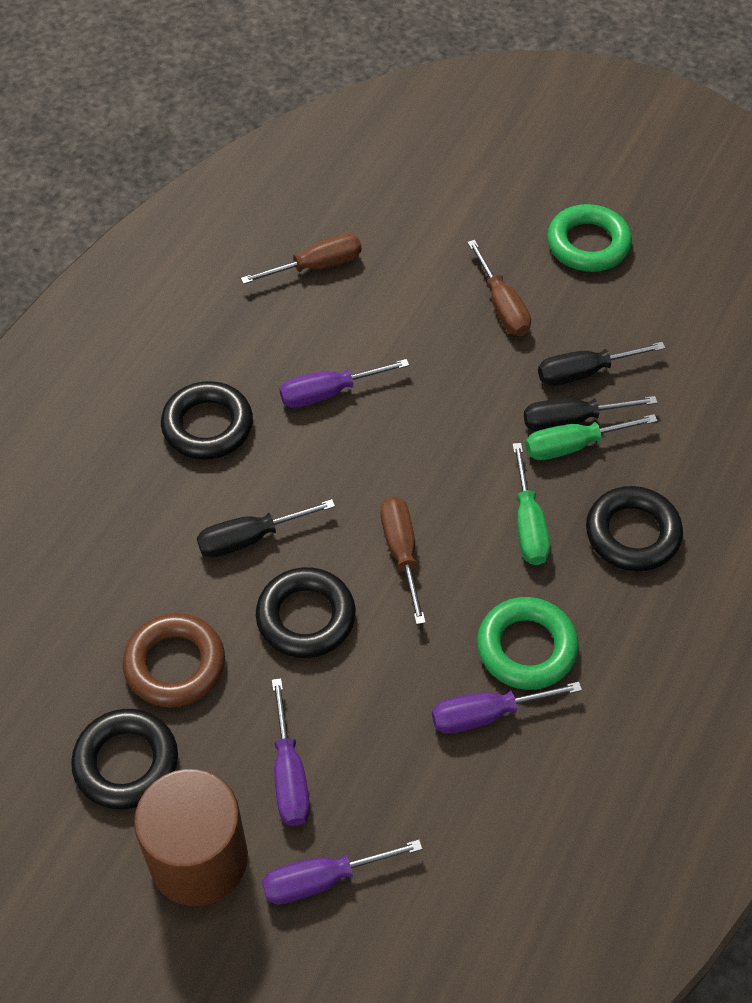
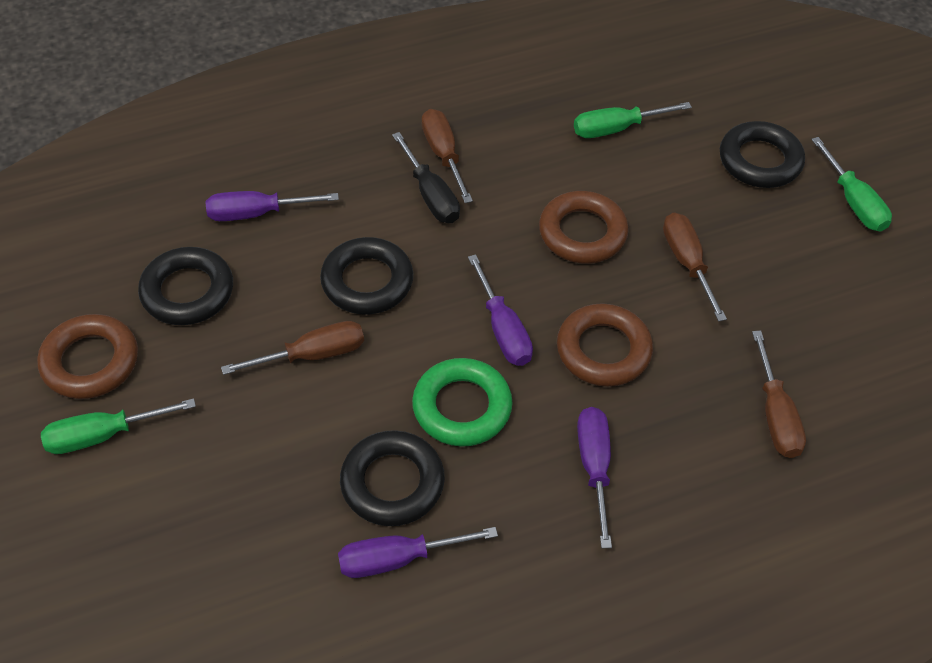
black screwdriver: 3 -> 1
brown cylinder: 1 -> 0
brown ring: 1 -> 3
brown screwdriver: 3 -> 4
green ring: 2 -> 1
green screwdriver: 2 -> 3

